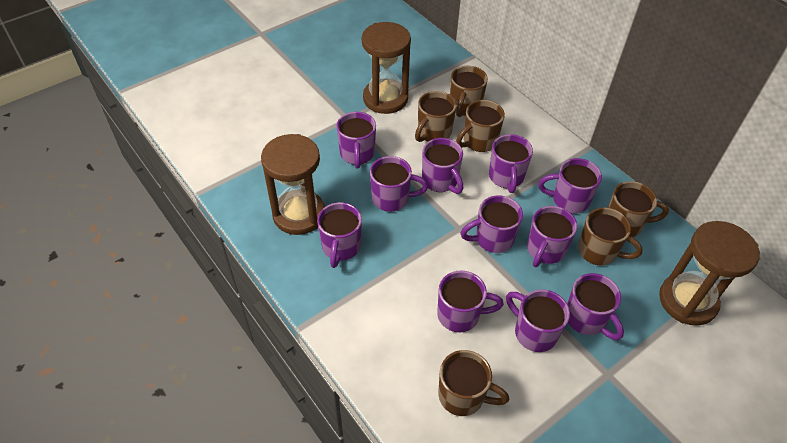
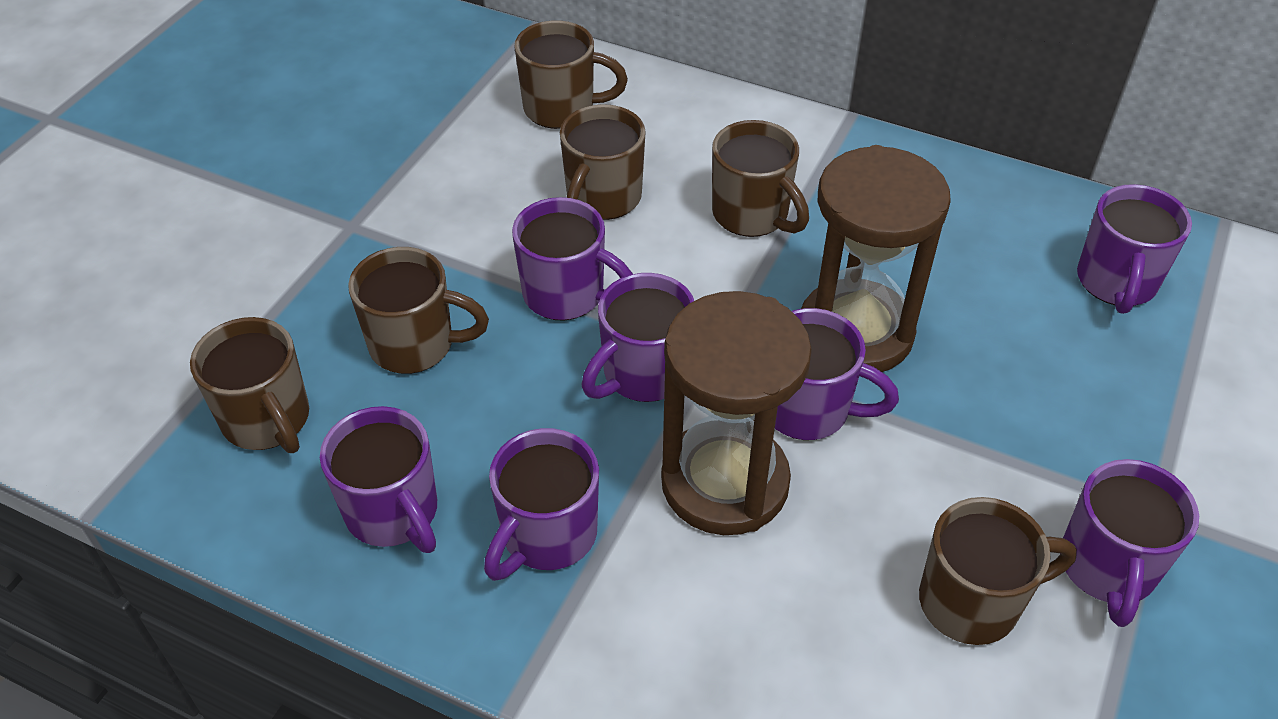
brown hourglass: 3 -> 2
purple mug: 11 -> 7

